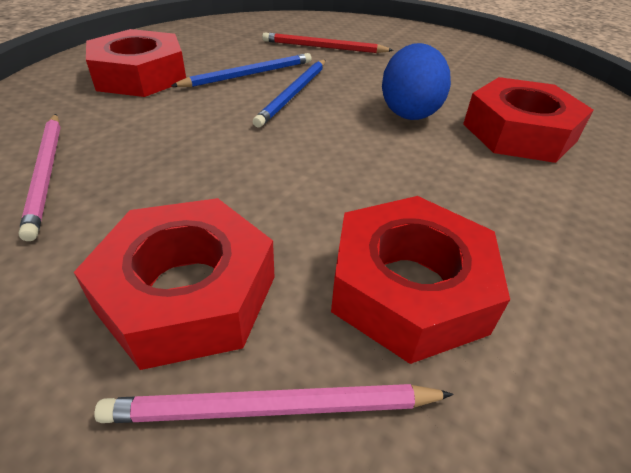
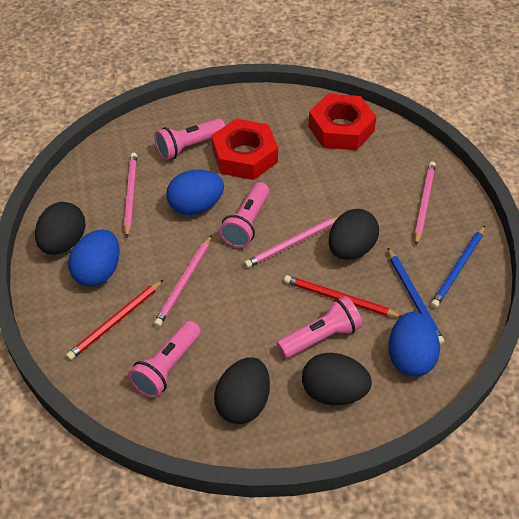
black egg: 0 -> 4
blue egg: 1 -> 3
pink flashlight: 0 -> 4
pink pencil: 2 -> 4
red nut: 4 -> 2
red pencil: 1 -> 2

